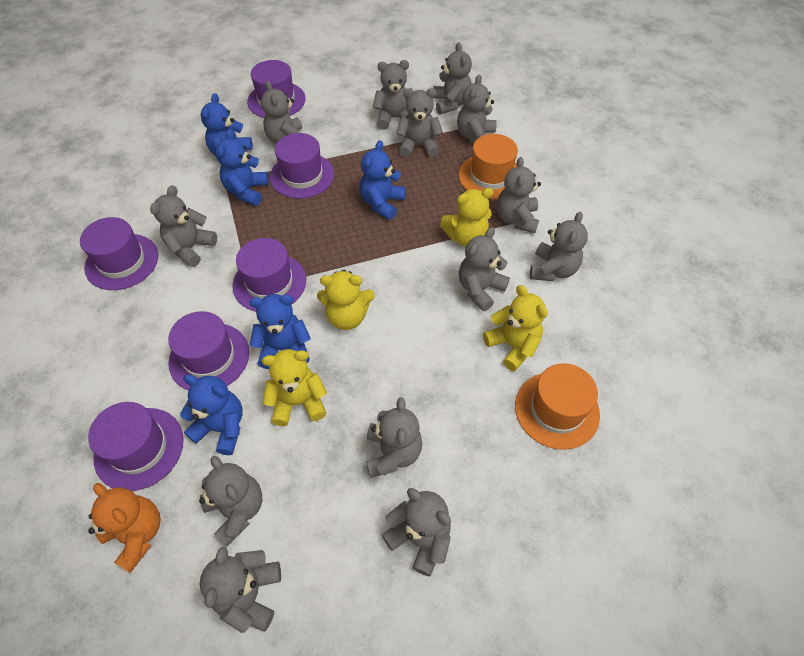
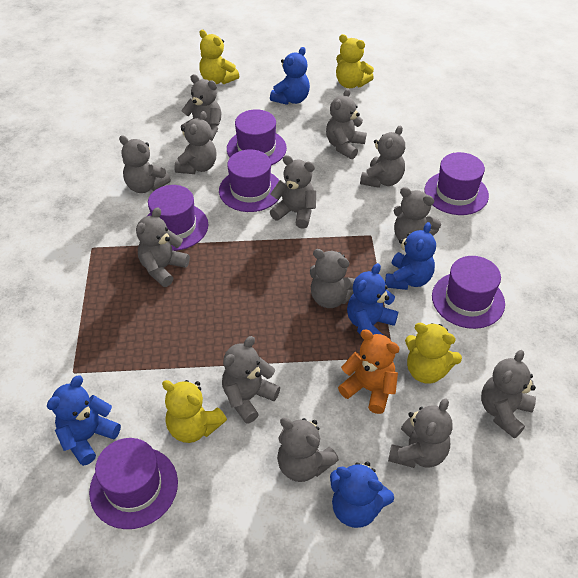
orange hat: 2 -> 0

